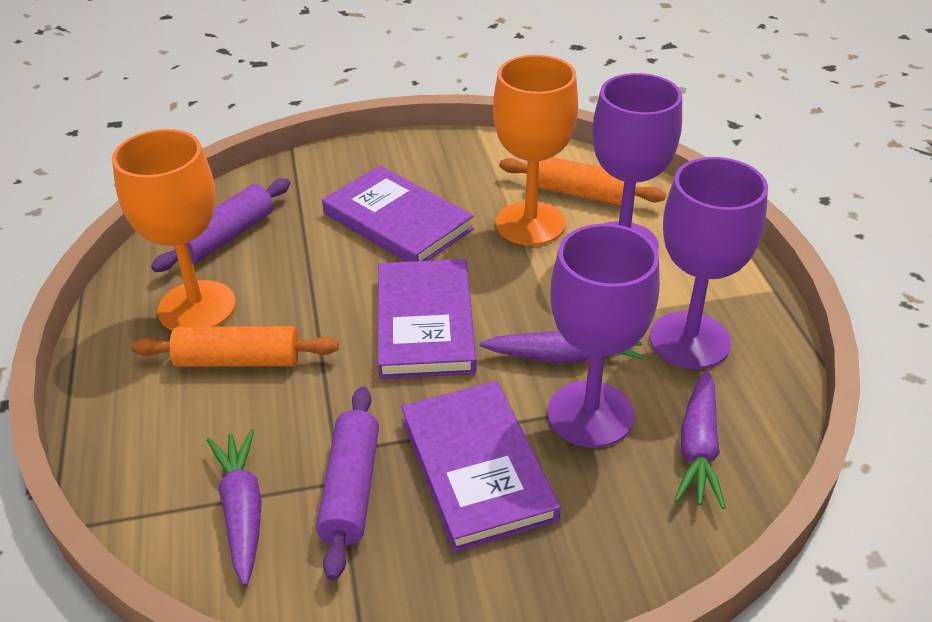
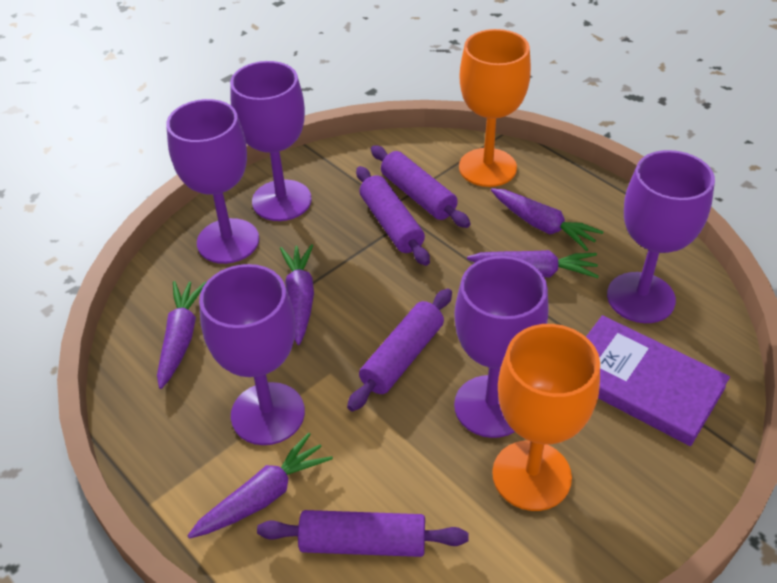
orange rolling pin: 2 -> 0
purple book: 3 -> 1
purple carrot: 3 -> 5
purple goblet: 3 -> 5
purple rolling pin: 2 -> 4

